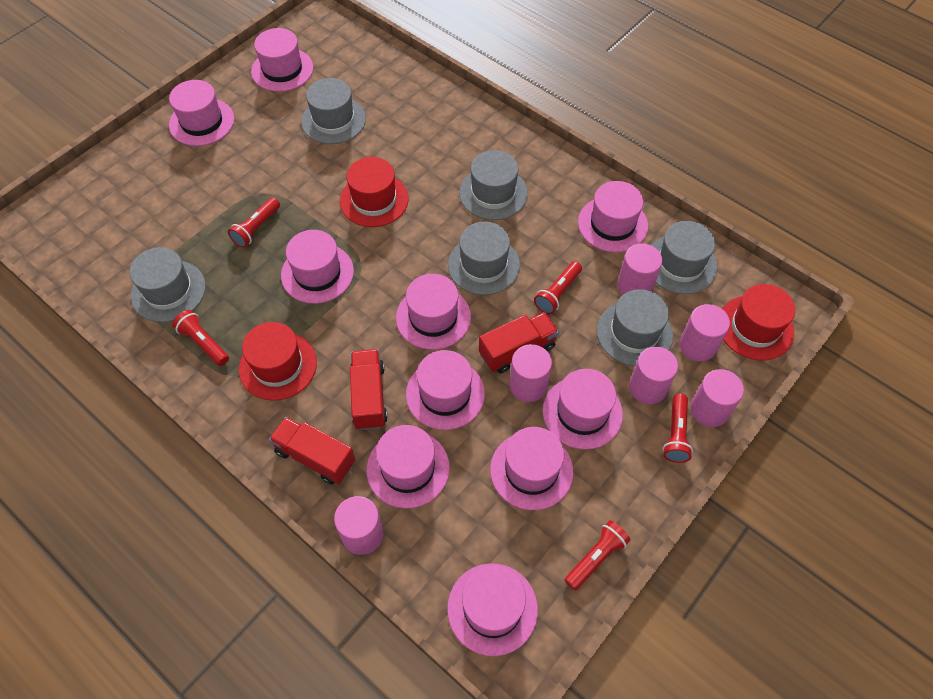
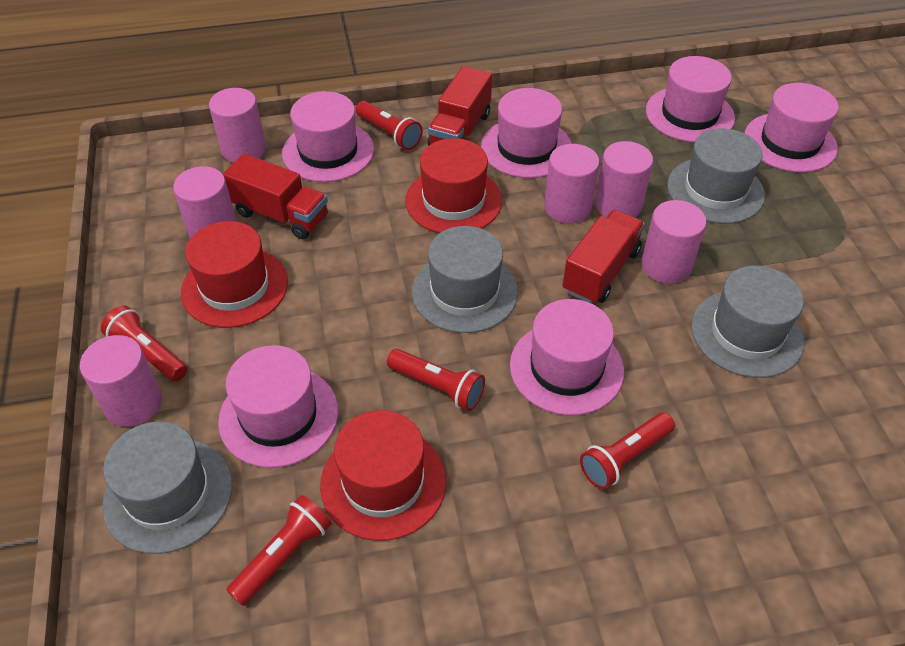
grey hat: 6 -> 4
pink hat: 10 -> 6

